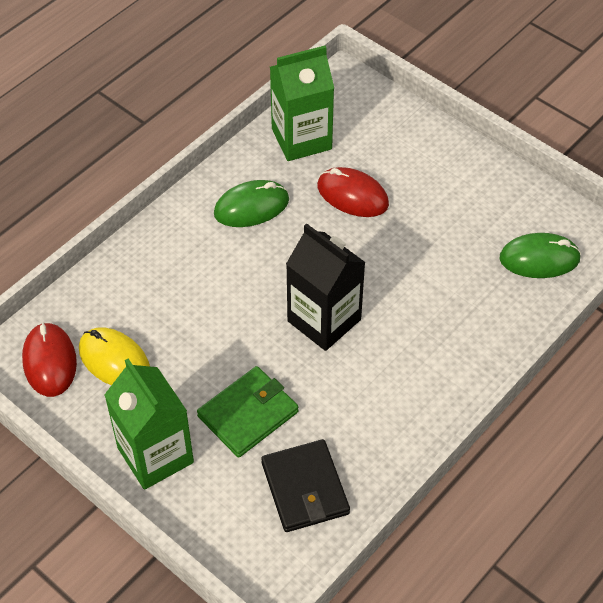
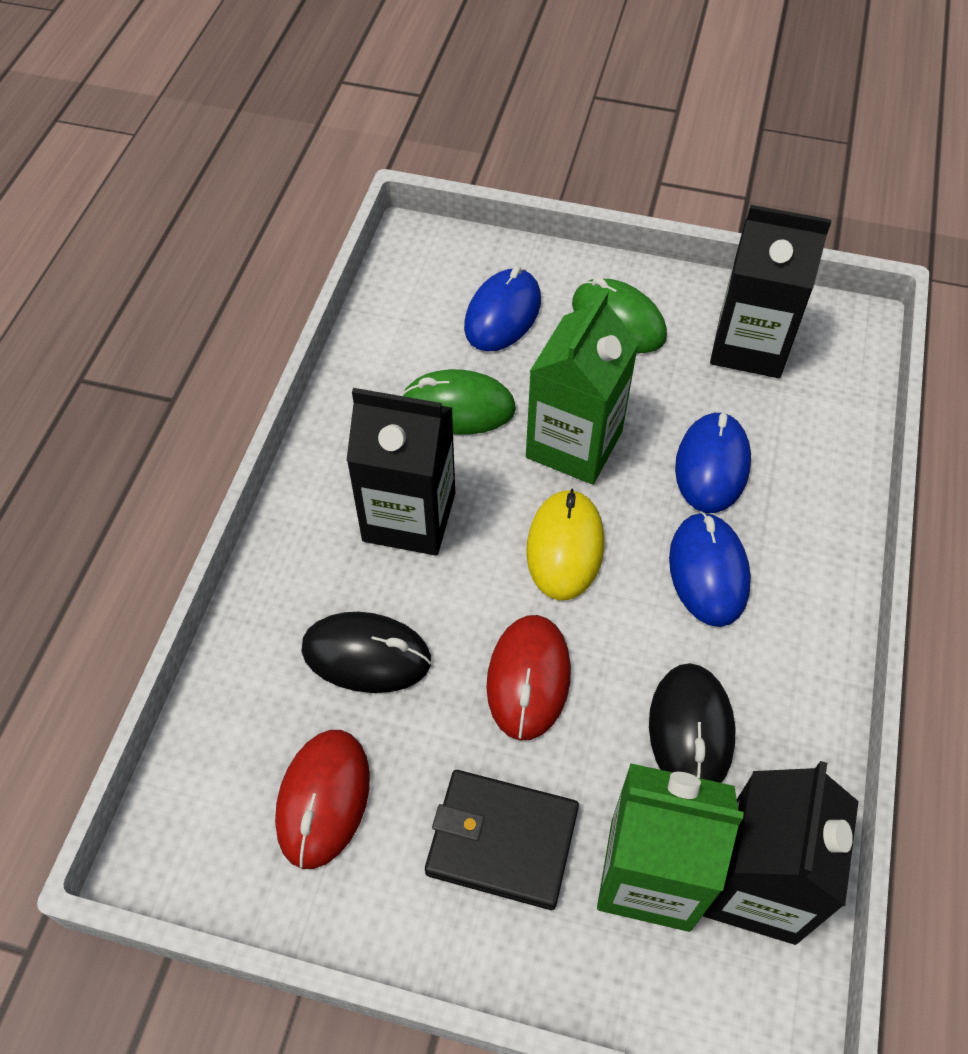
black carton: 1 -> 3
black mouse: 0 -> 2
blue mouse: 0 -> 3
green wallet: 1 -> 0

